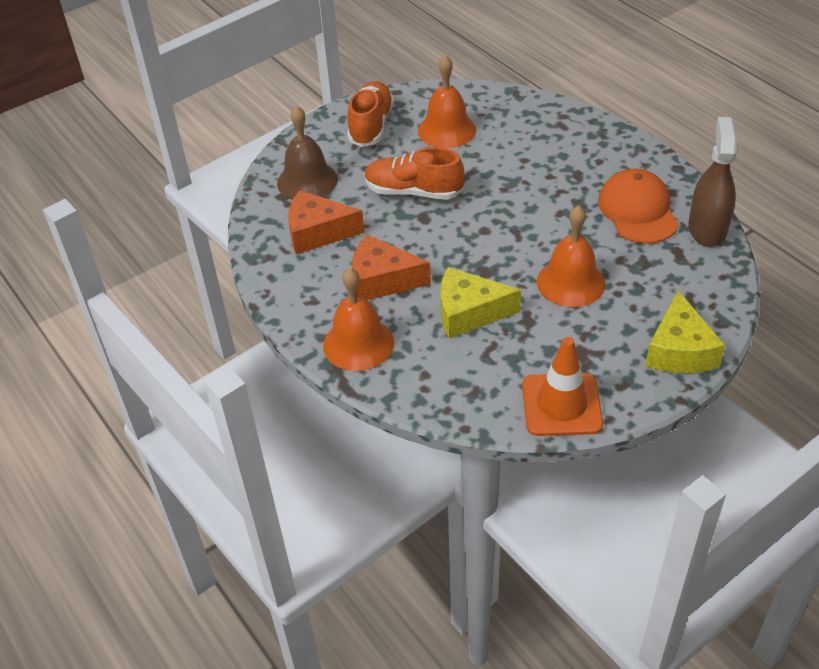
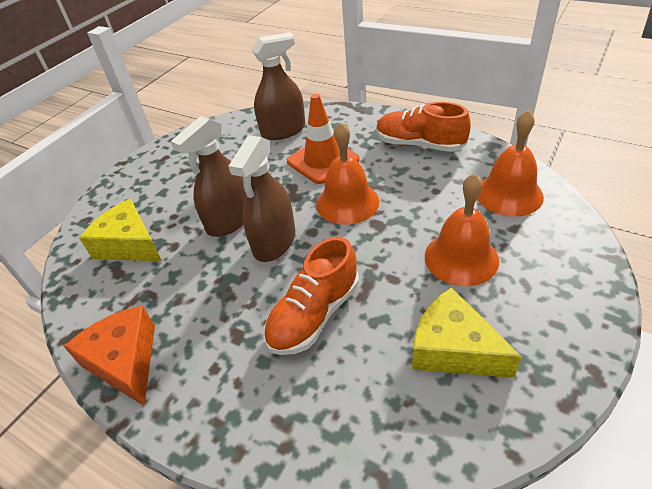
brown bell: 1 -> 0
brown spray bottle: 1 -> 3
orange cap: 1 -> 0
orange cheese: 2 -> 1

